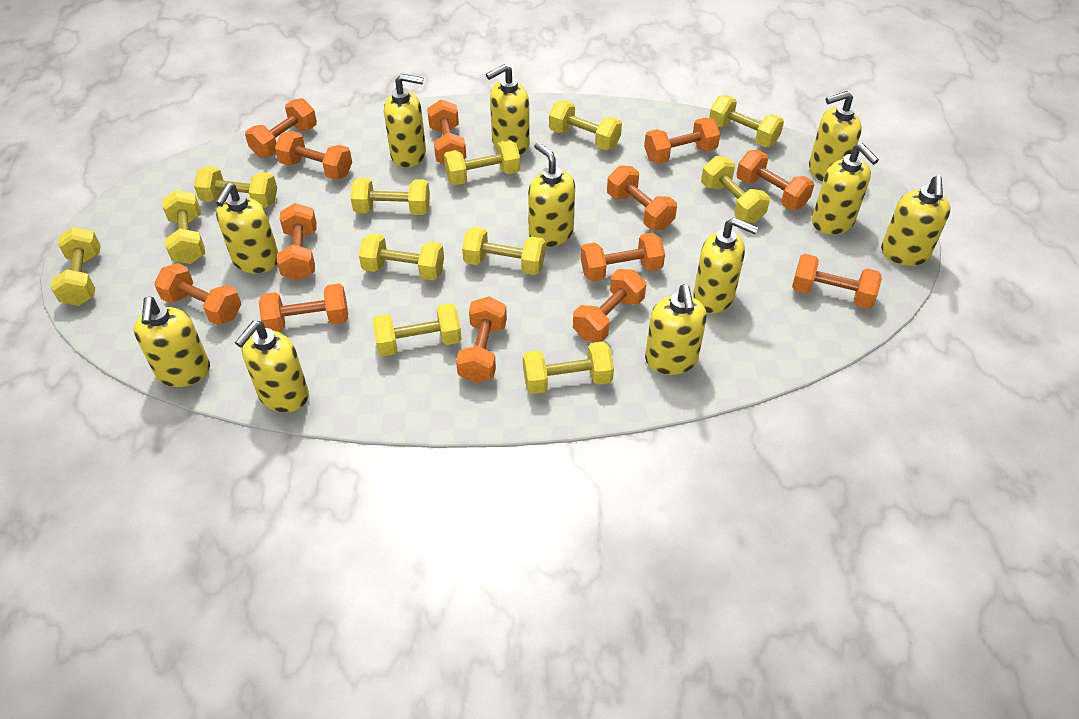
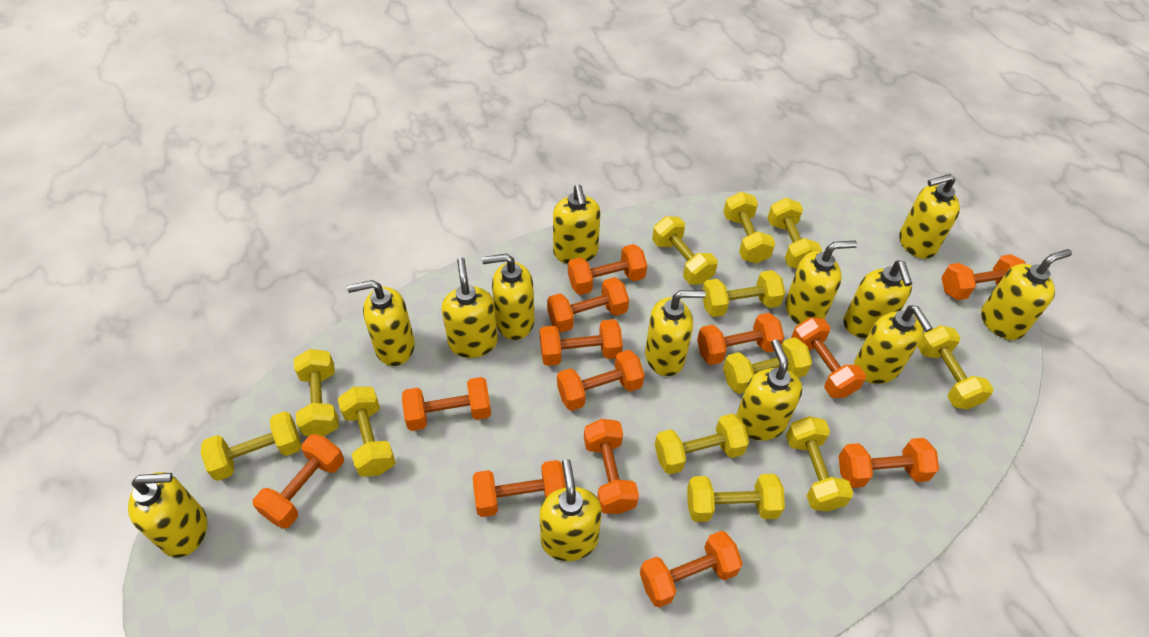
yellow soap dispenser: 11 -> 13

